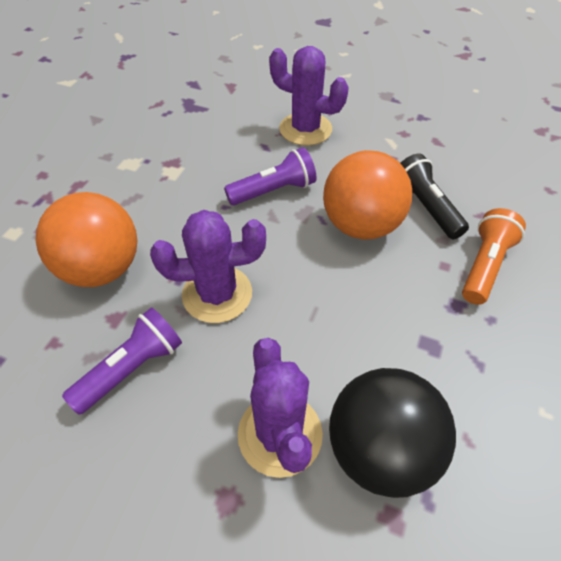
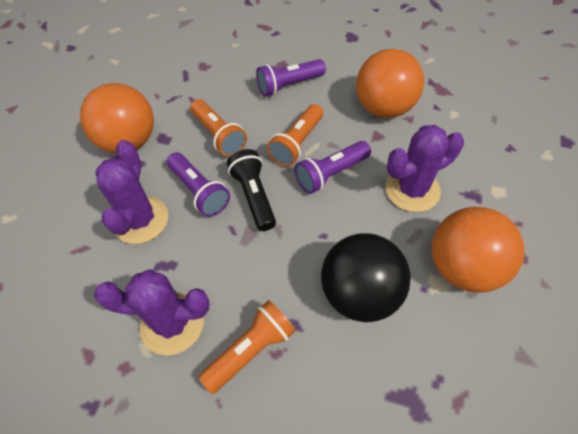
orange ball: 2 -> 3
orange flashlight: 1 -> 3
purple flashlight: 2 -> 3

